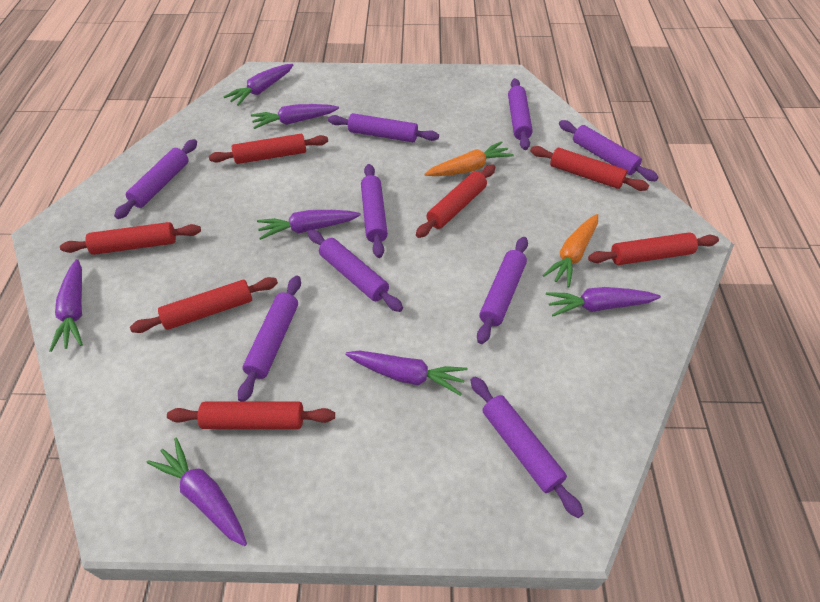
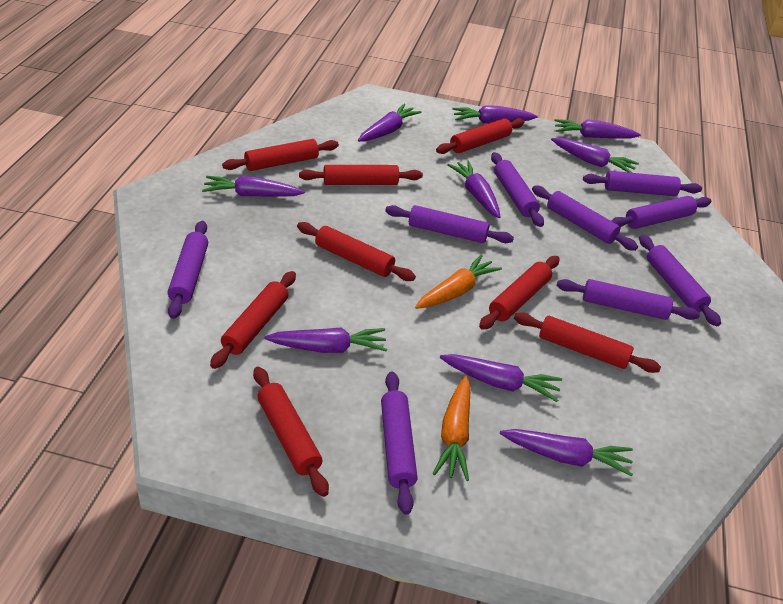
purple carrot: 7 -> 9
red rolling pin: 7 -> 8

